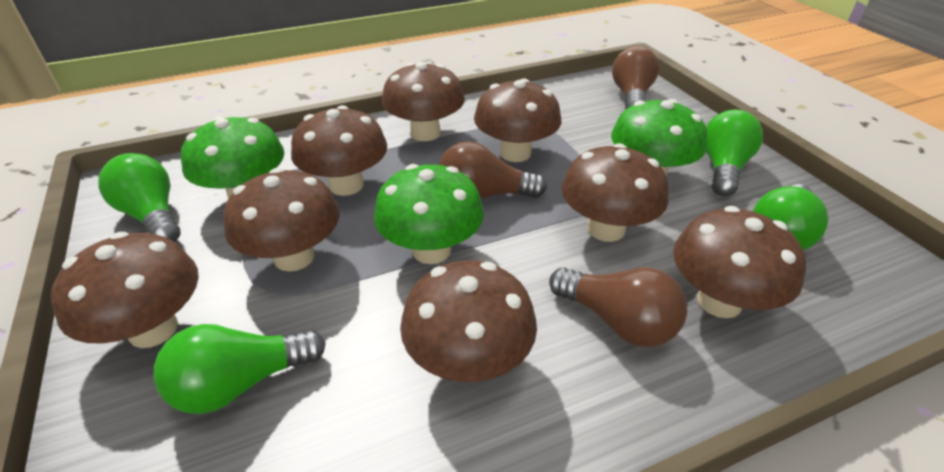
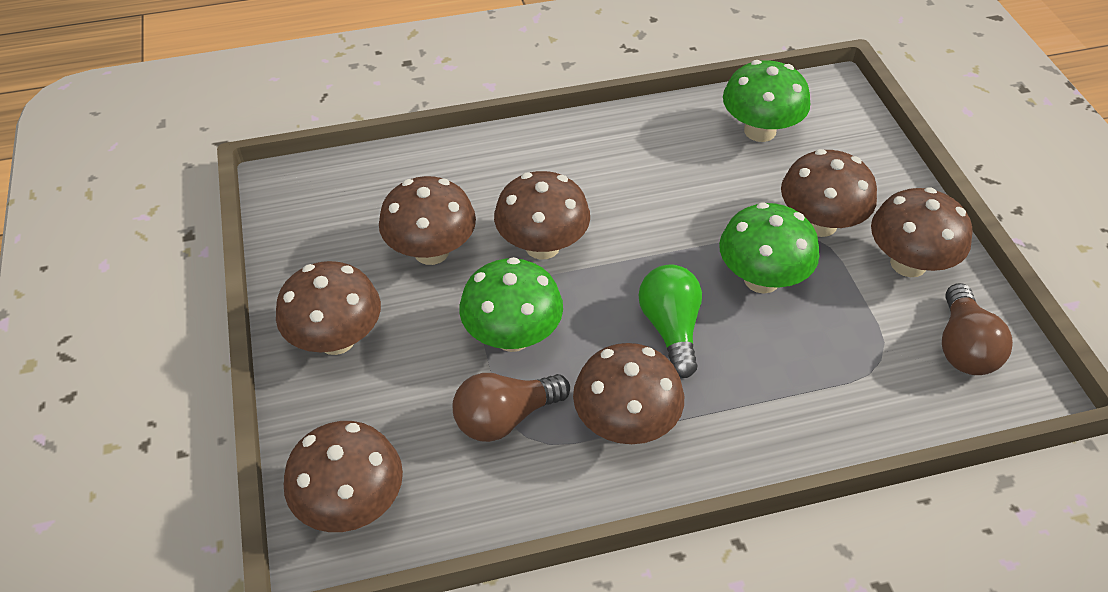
brown light bulb: 3 -> 2
brown mushroom: 8 -> 7
green light bulb: 4 -> 1

